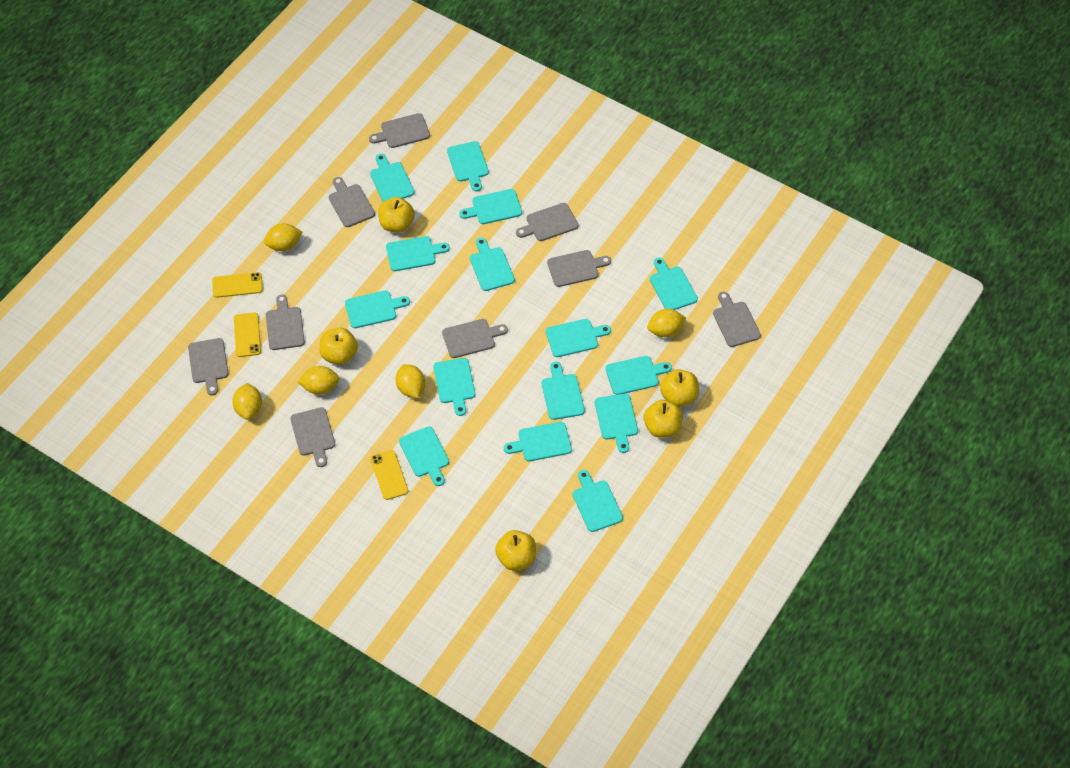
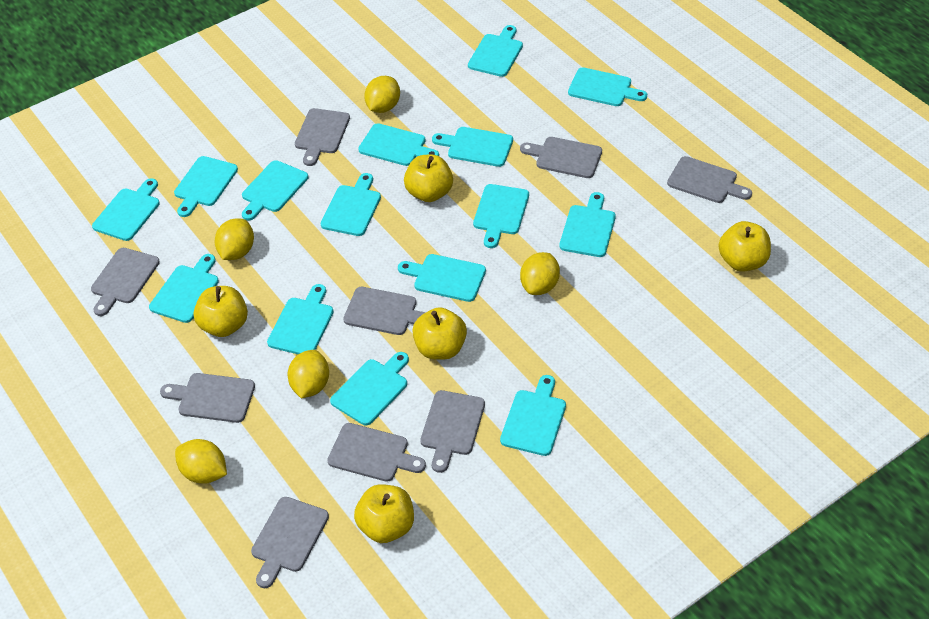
yellow phone: 3 -> 0

